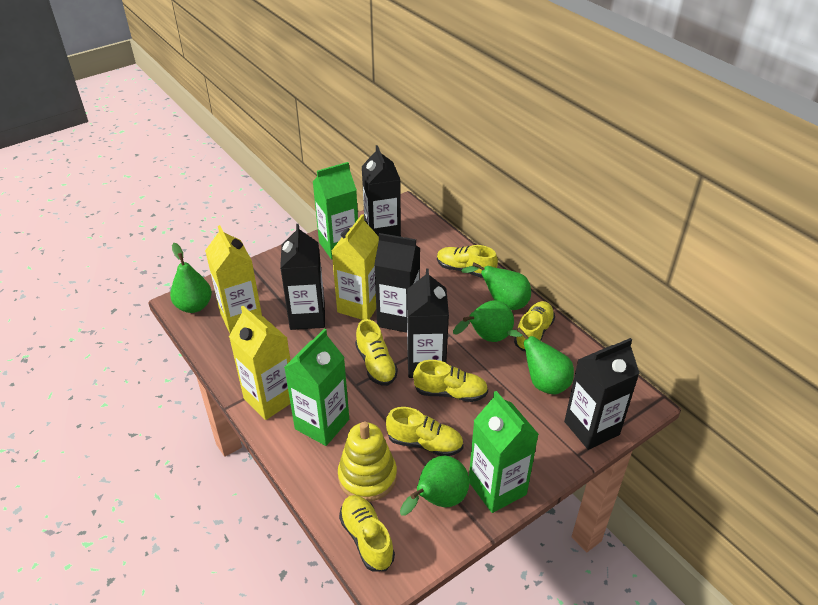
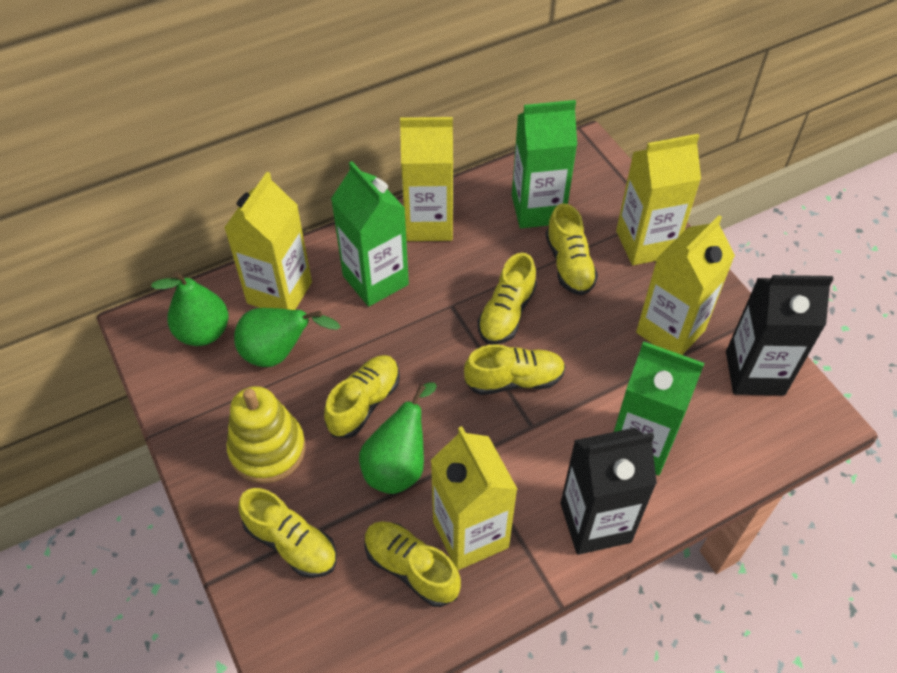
black carton: 5 -> 2
green pear: 5 -> 3
yellow carton: 3 -> 5

